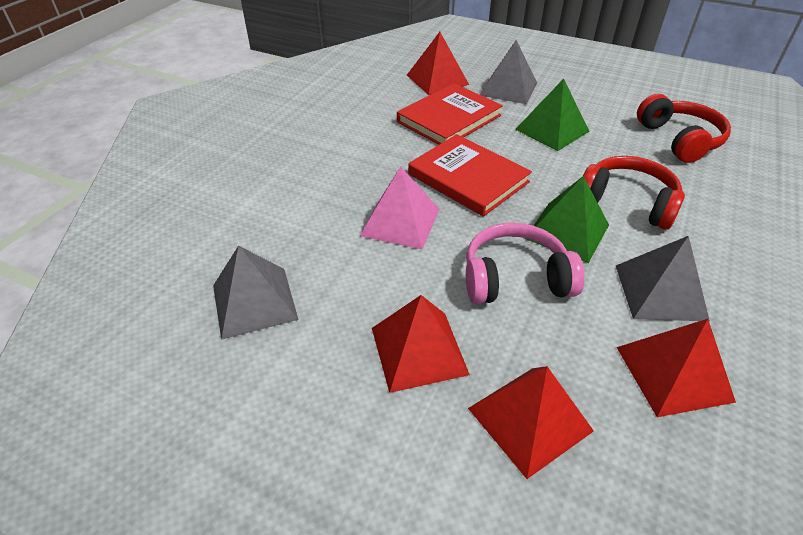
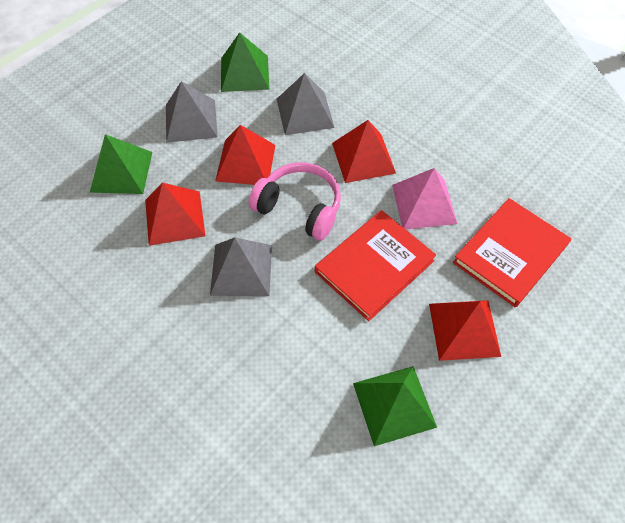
green pyramid: 2 -> 3
red headphones: 2 -> 0

